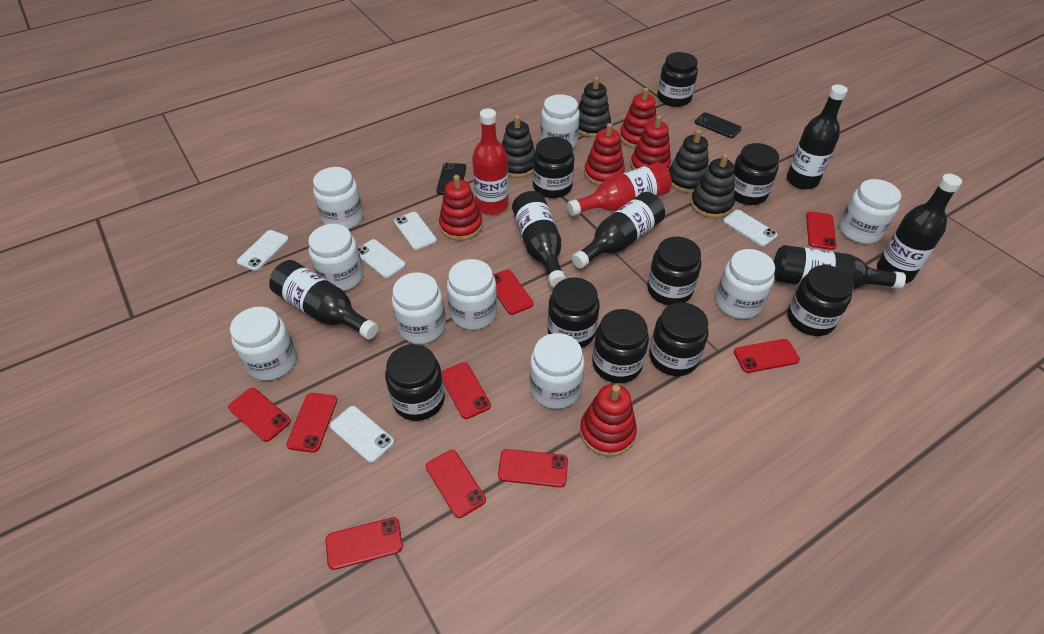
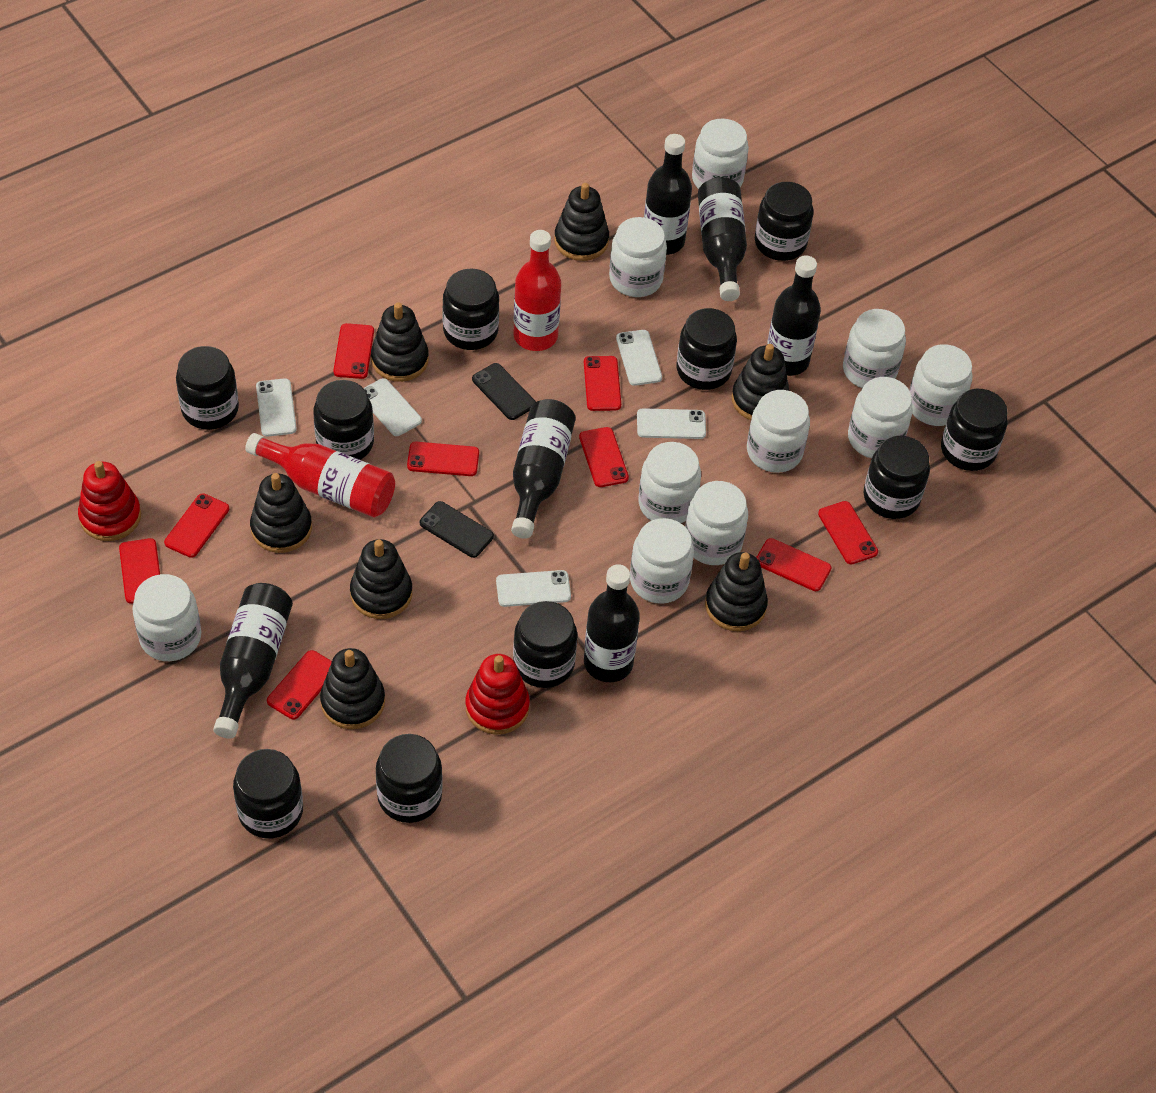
black jar: 9 -> 10
black stacking toy: 4 -> 7
red stacking toy: 5 -> 2
white jar: 9 -> 10

